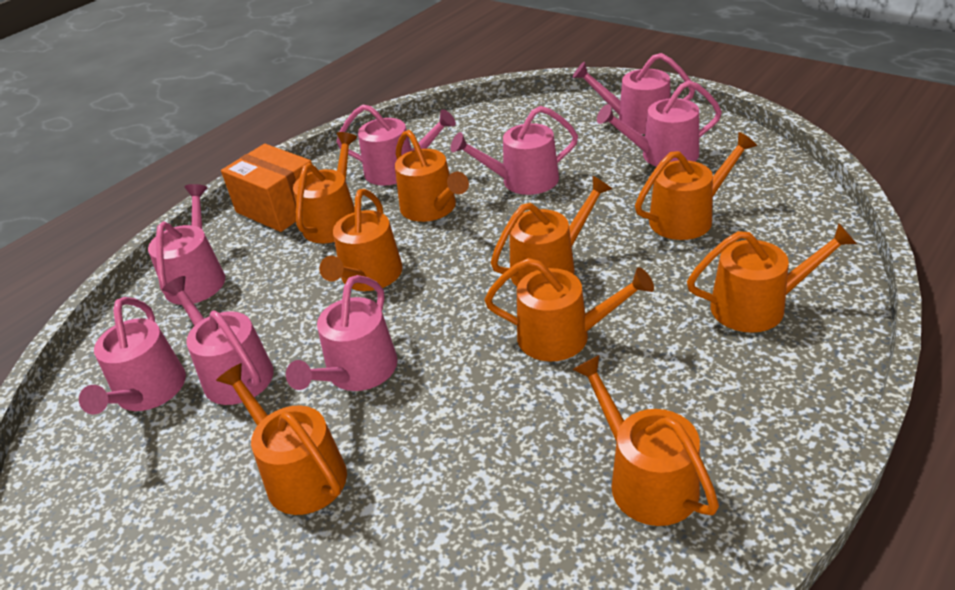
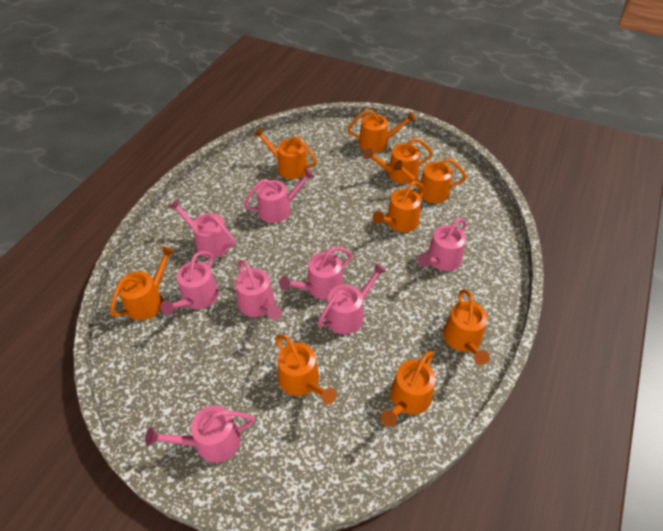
orange box: 1 -> 0

